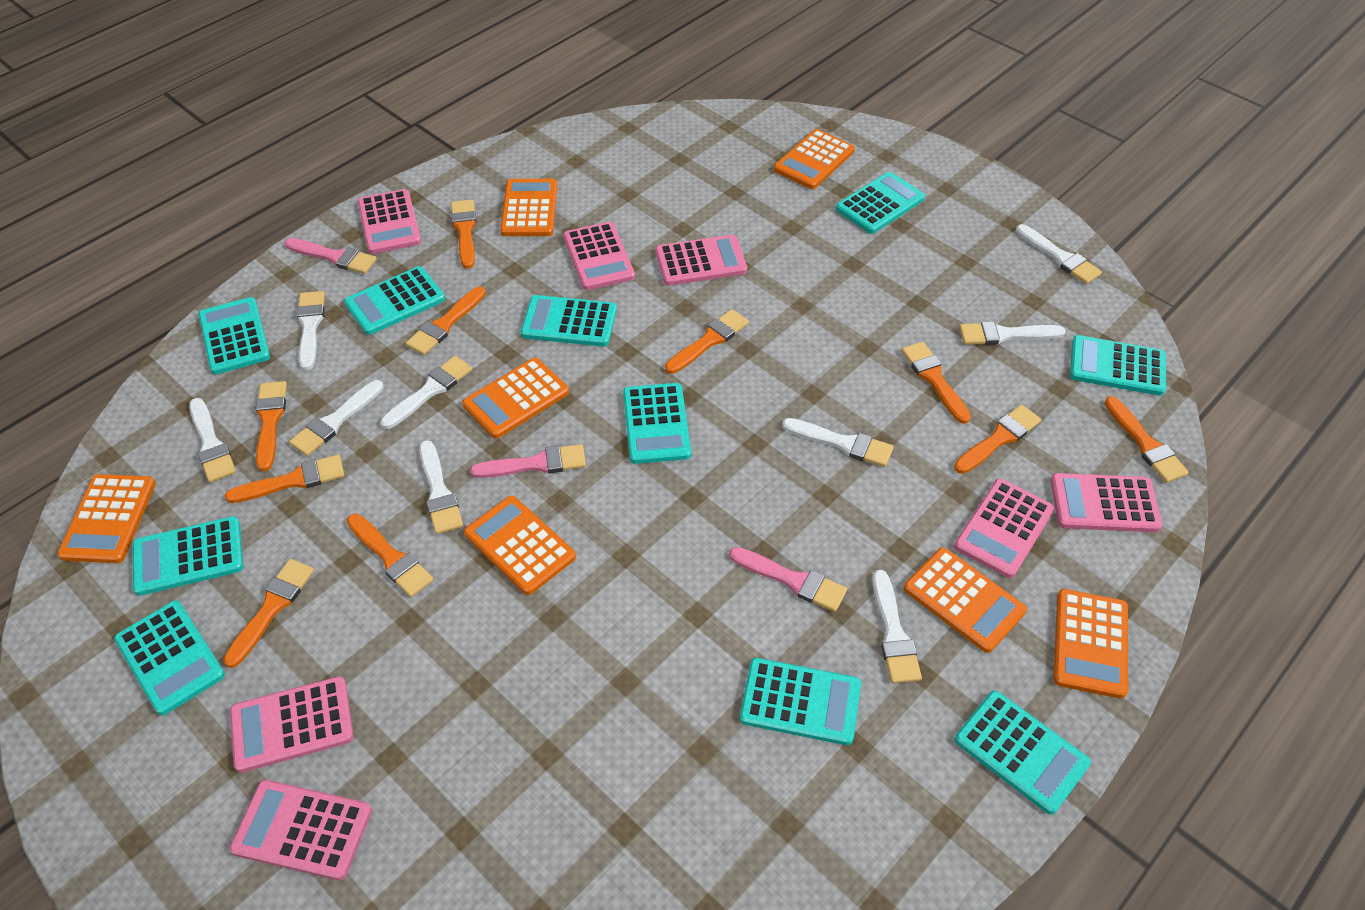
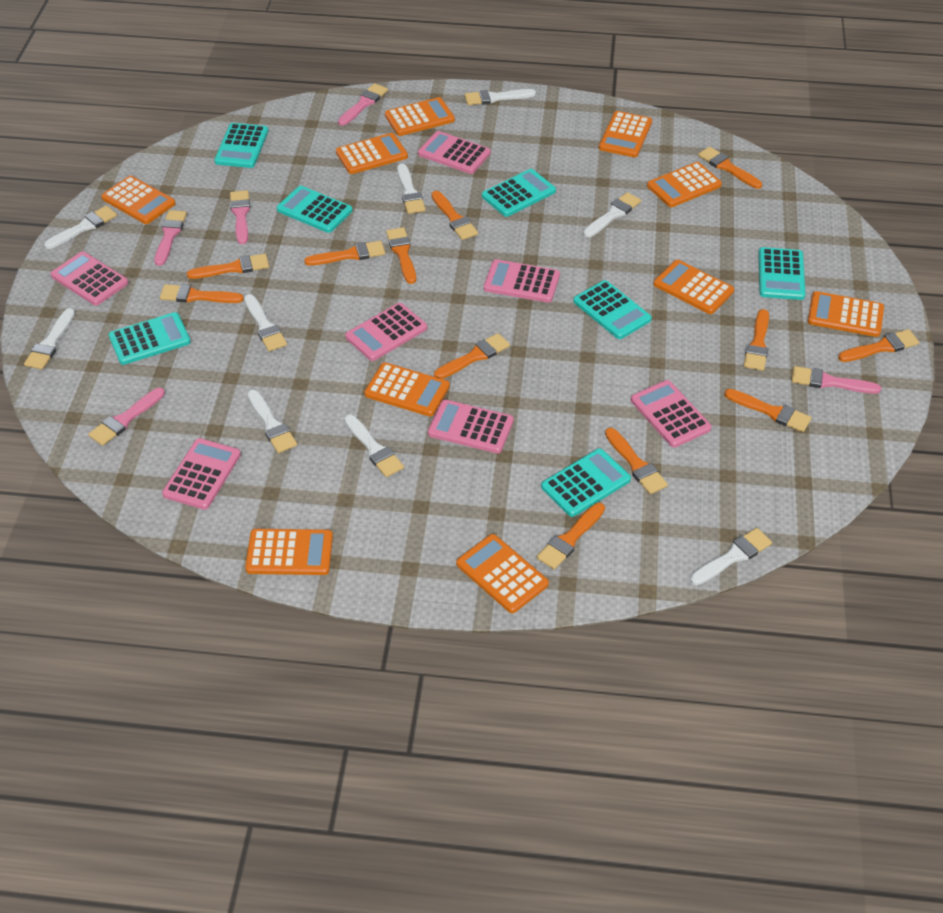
orange brush: 10 -> 12
orange calculator: 7 -> 10
pink brush: 3 -> 5
turquoise calculator: 10 -> 7

